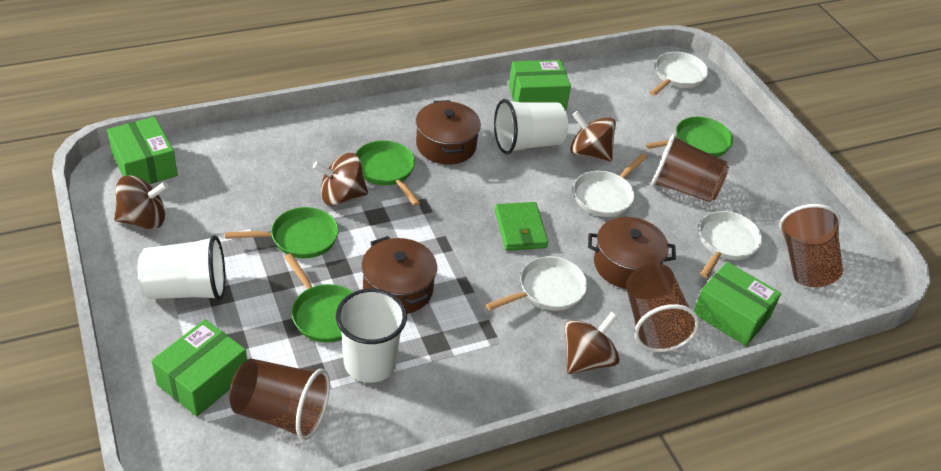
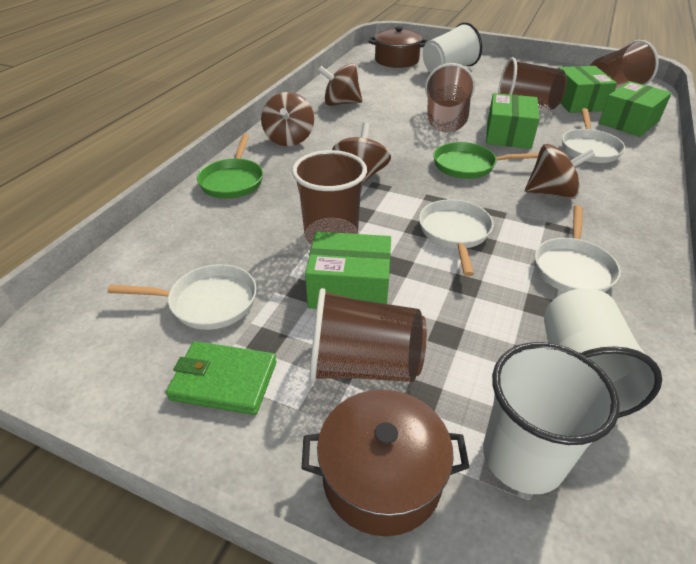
brown cup: 4 -> 5
brown pot: 3 -> 2
green pan: 4 -> 2

